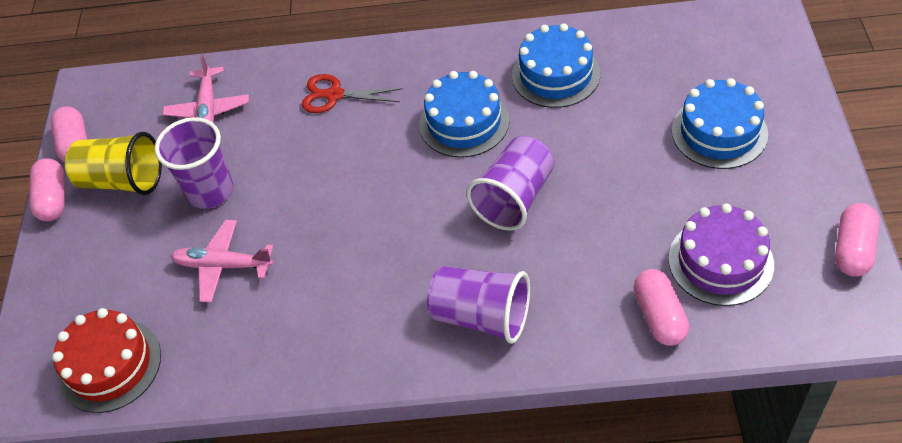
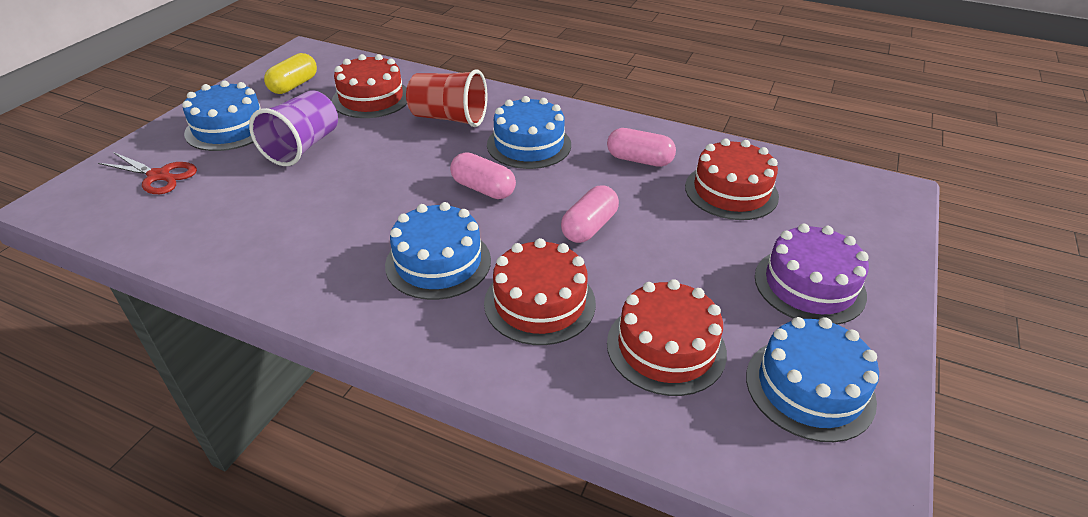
blue cake: 3 -> 4
pink capsule: 4 -> 3
pink plane: 2 -> 0
purple cup: 3 -> 1
red cake: 1 -> 4
red cup: 0 -> 1
yellow capsule: 0 -> 1
yellow cup: 1 -> 0

